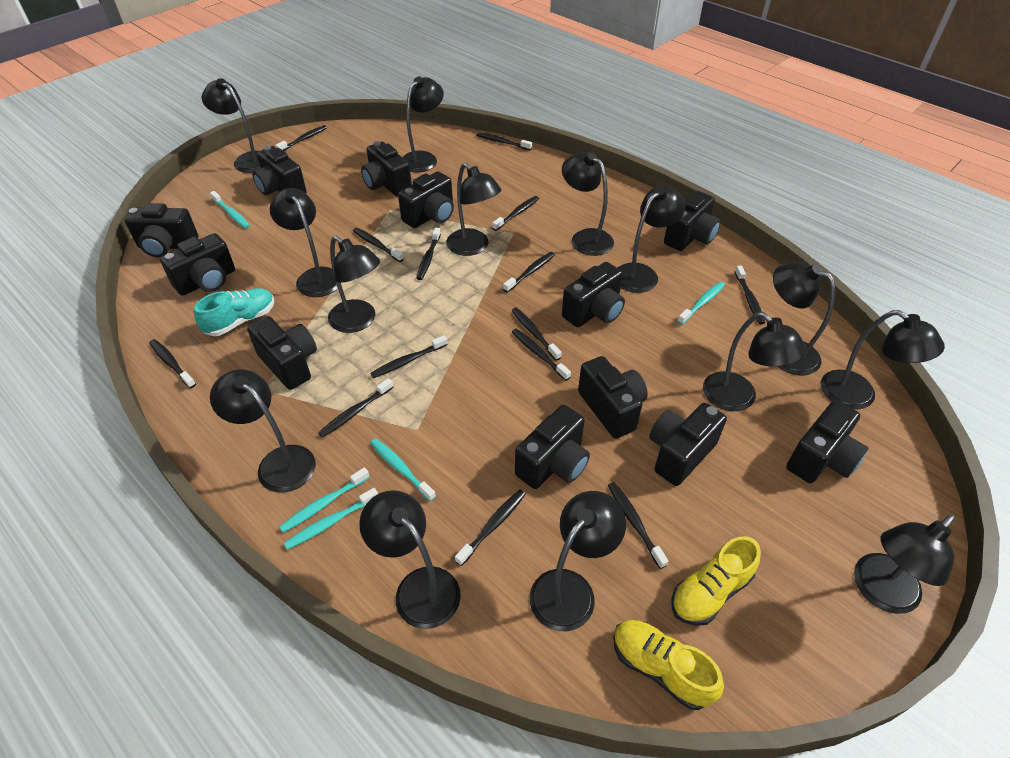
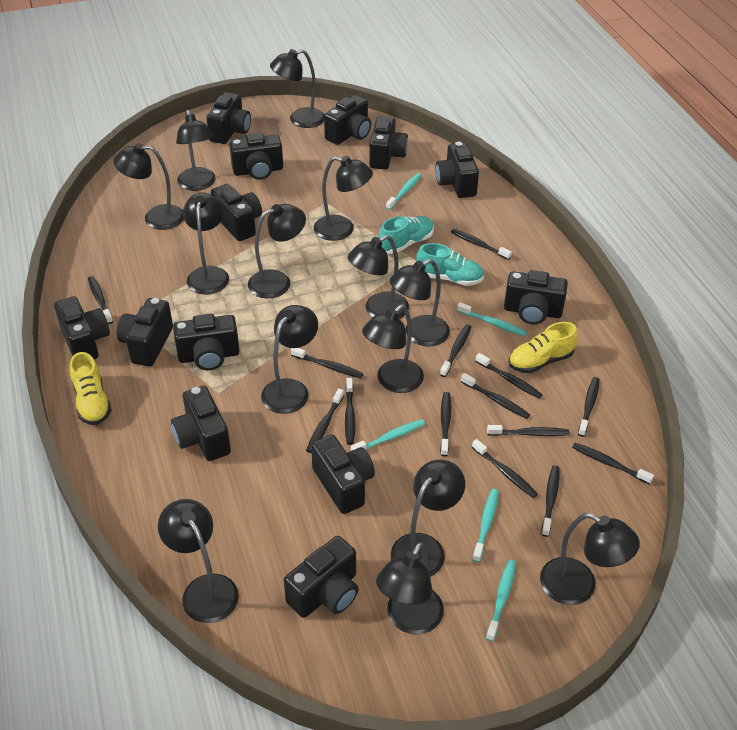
black camera: 12 -> 13
turquoise shoe: 1 -> 2

